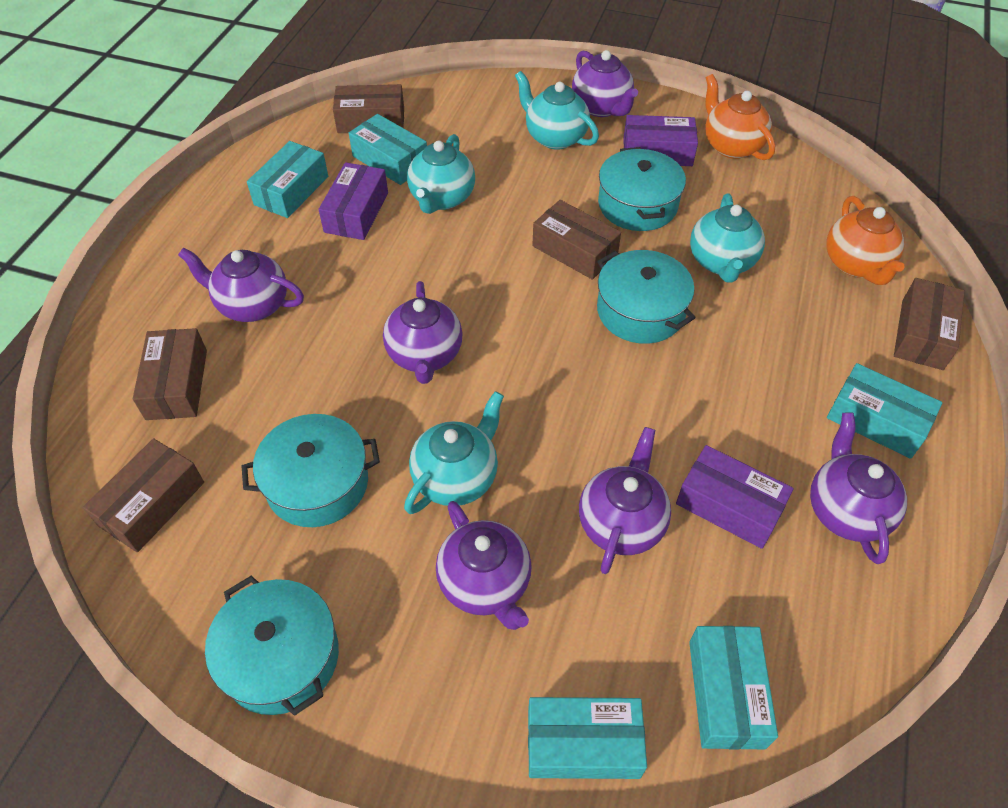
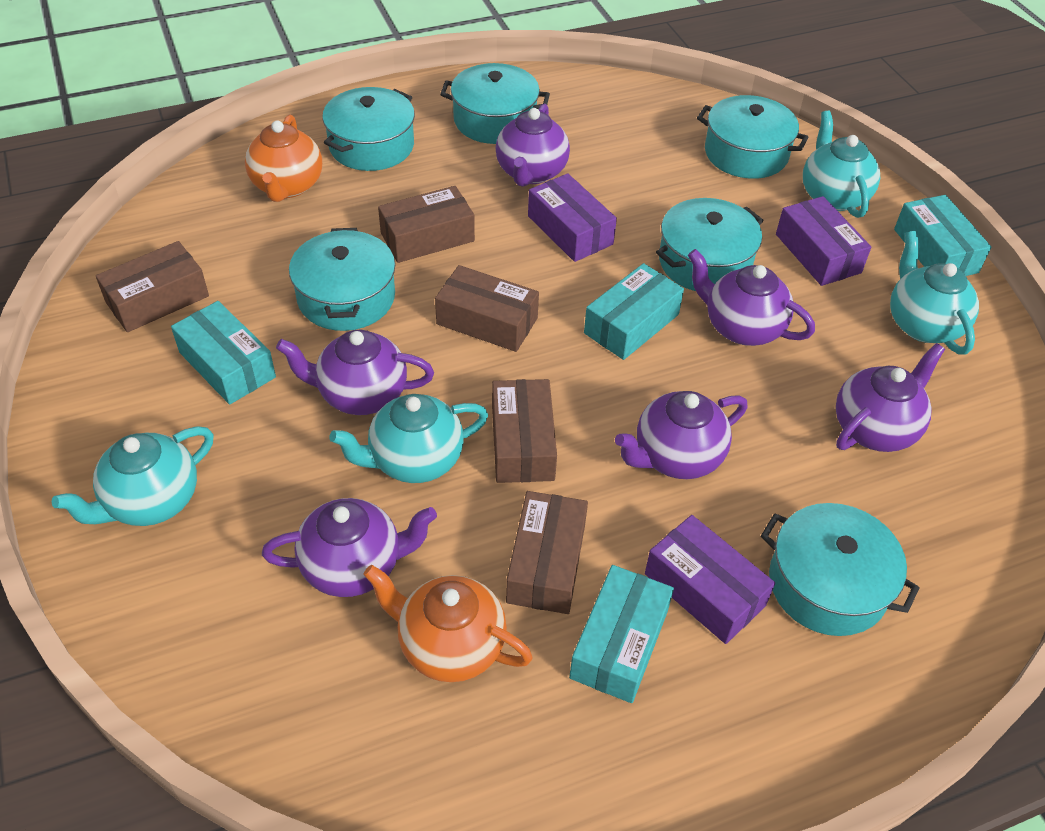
turquoise box: 5 -> 4
turquoise pot: 4 -> 6

